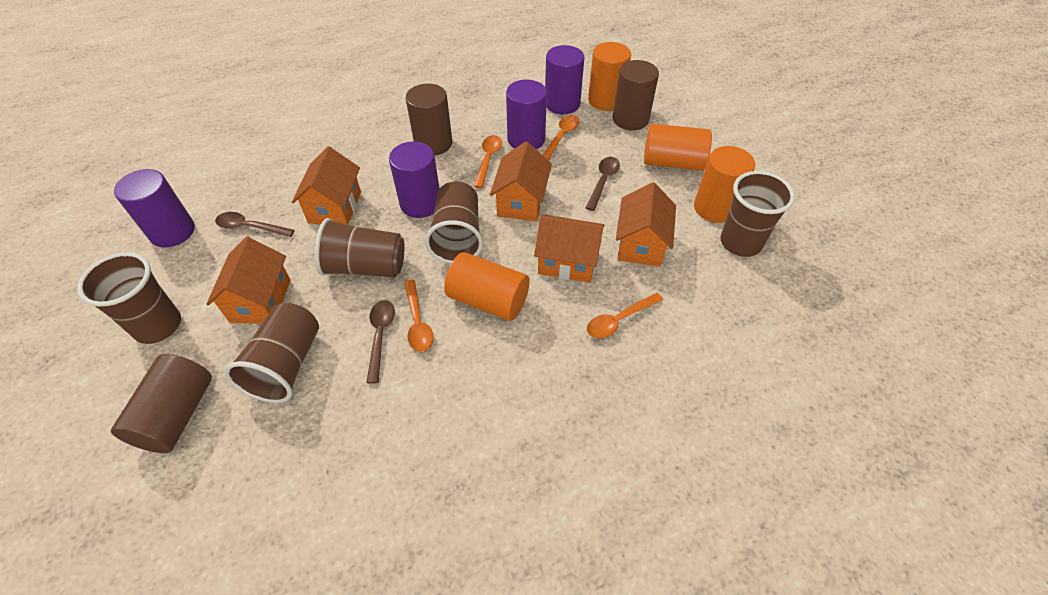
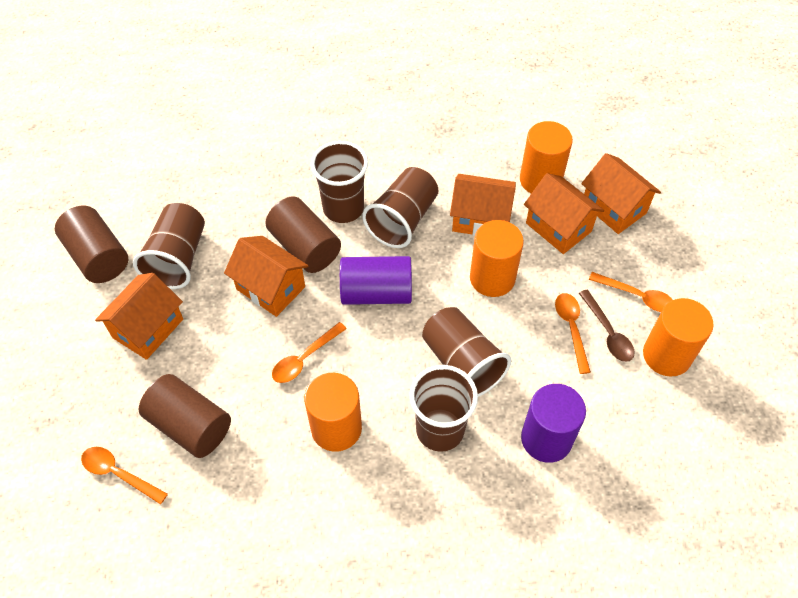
brown spoon: 3 -> 1
purple cylinder: 4 -> 2

